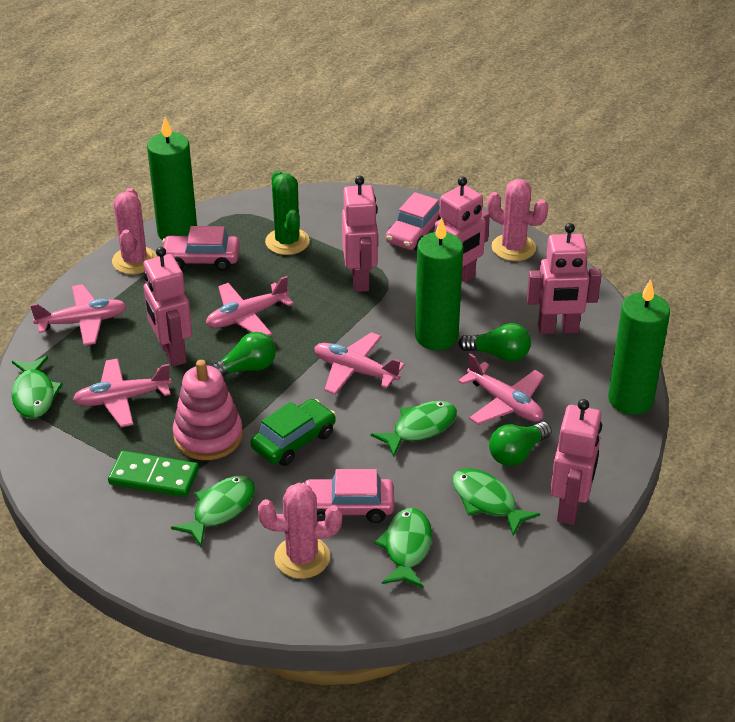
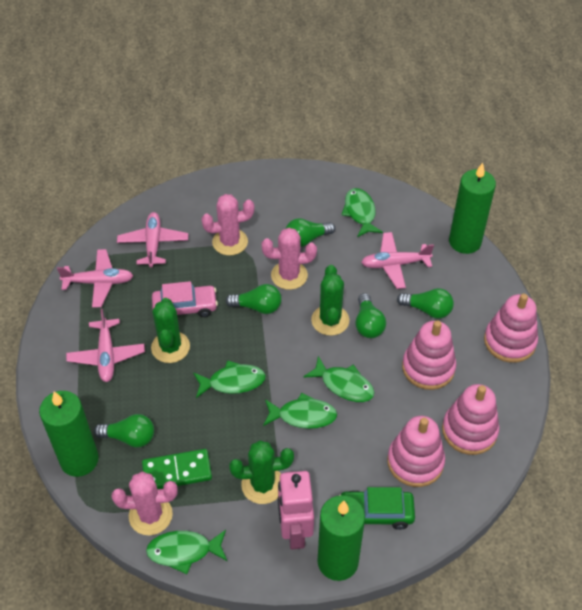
green cactus: 1 -> 3
green light bulb: 3 -> 5
pink car: 3 -> 1
pink plane: 5 -> 4
pink robot: 5 -> 1
pink stacking toy: 1 -> 4

